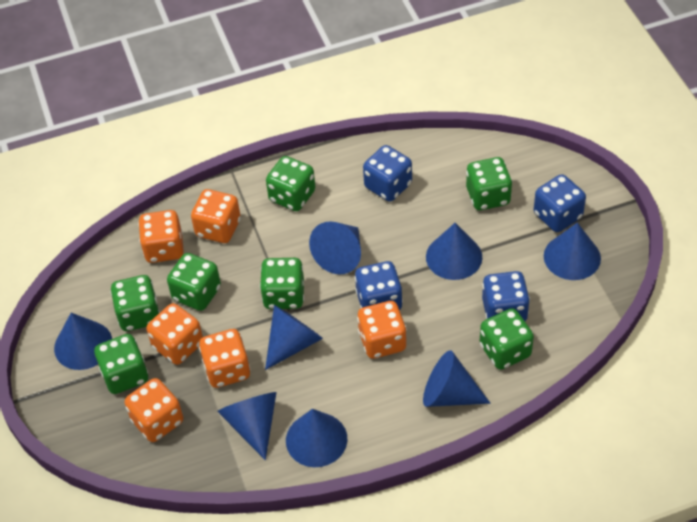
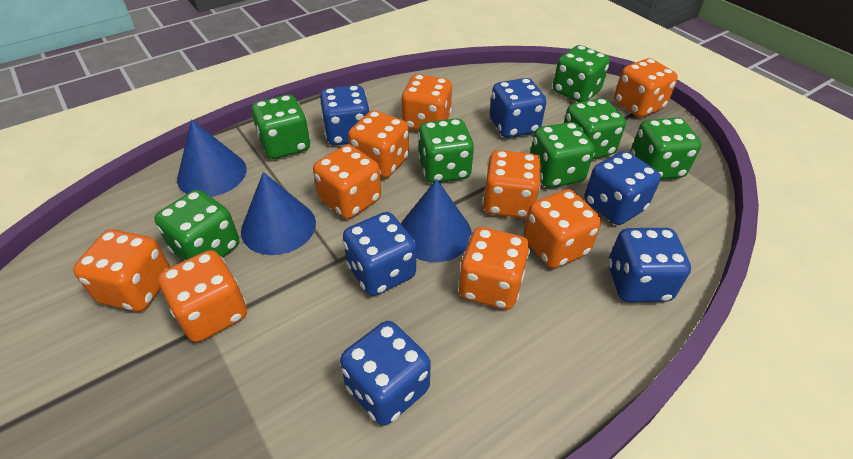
blue cone: 8 -> 3
blue dice: 4 -> 6
orange dice: 6 -> 9

